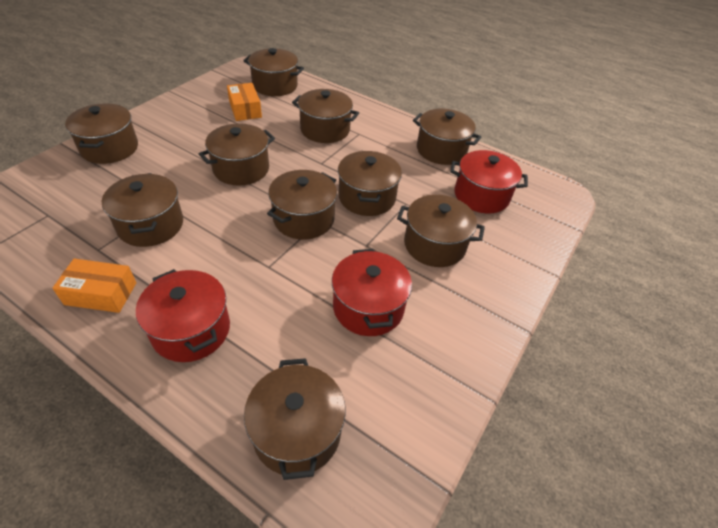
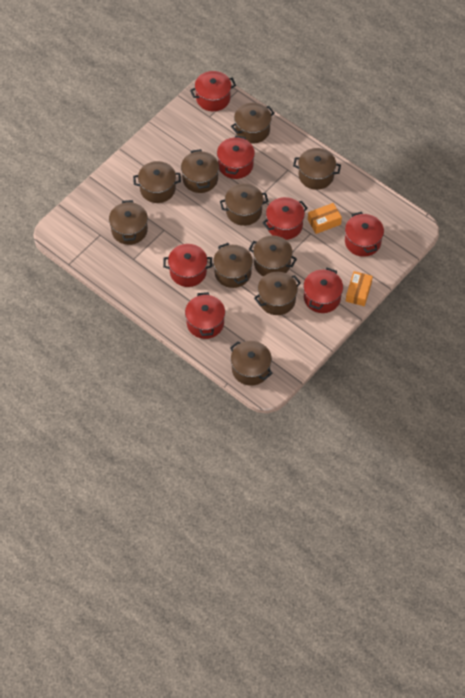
red pot: 3 -> 7

